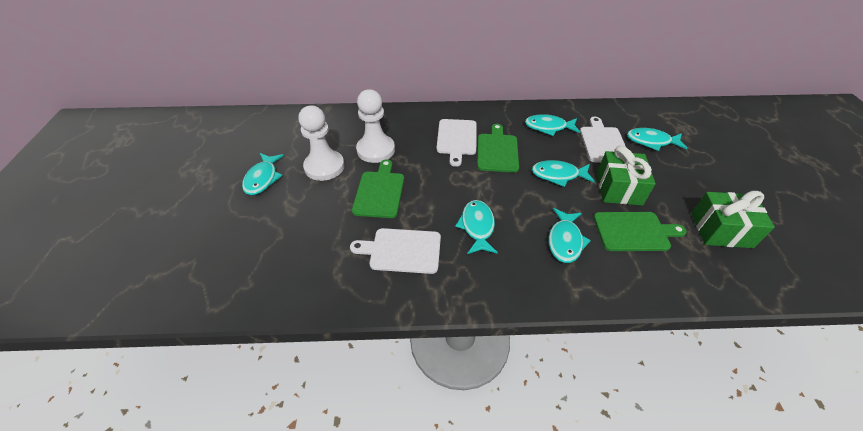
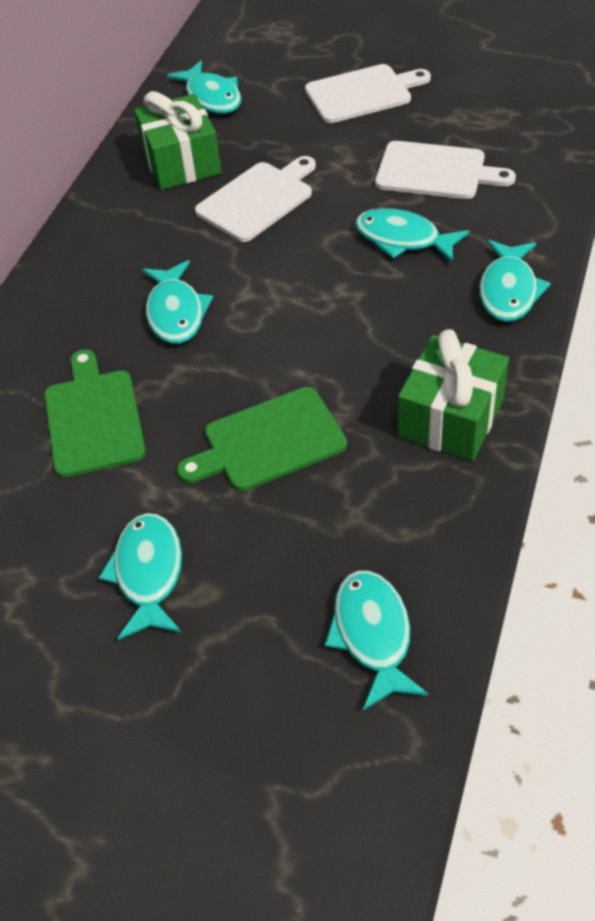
green cutting board: 3 -> 2
white pawn: 2 -> 0

